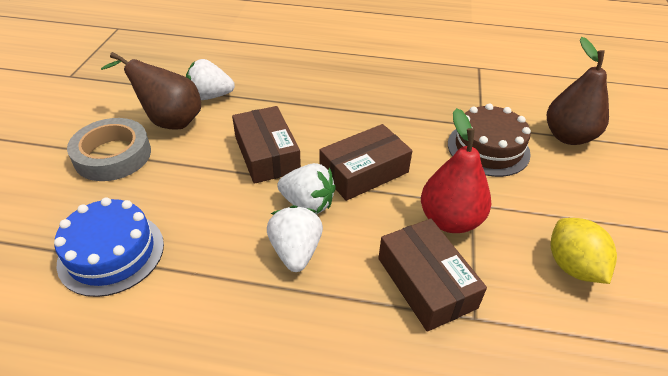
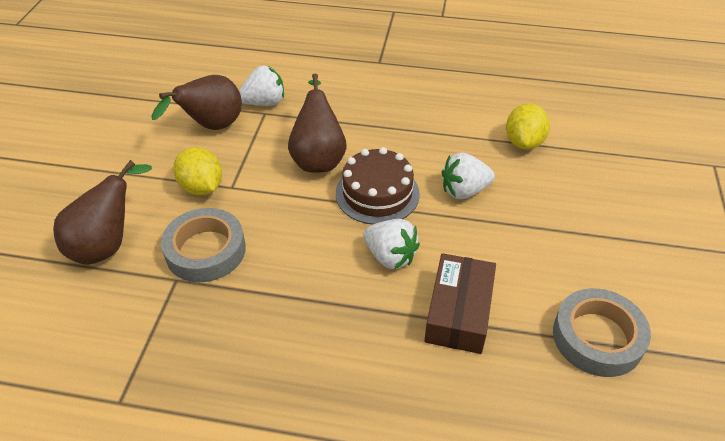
blue cake: 1 -> 0
brown box: 3 -> 1
brown pear: 2 -> 3
grey tape: 1 -> 2
red pear: 1 -> 0
yellow lemon: 1 -> 2

